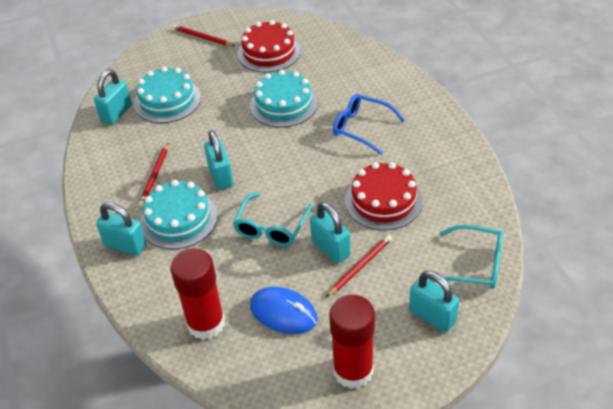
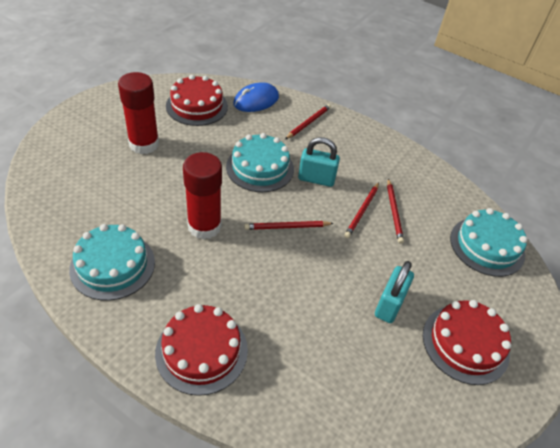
blue glasses: 1 -> 0
red cake: 2 -> 3
red pencil: 3 -> 4
turquoise glasses: 2 -> 0
turquoise padlock: 5 -> 2

